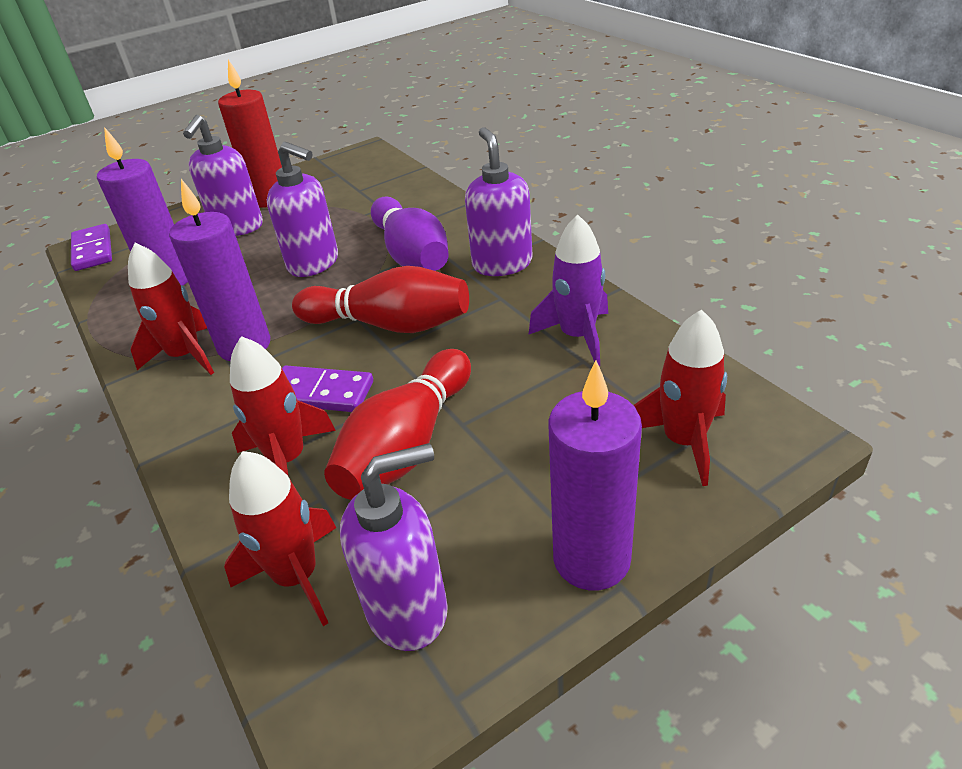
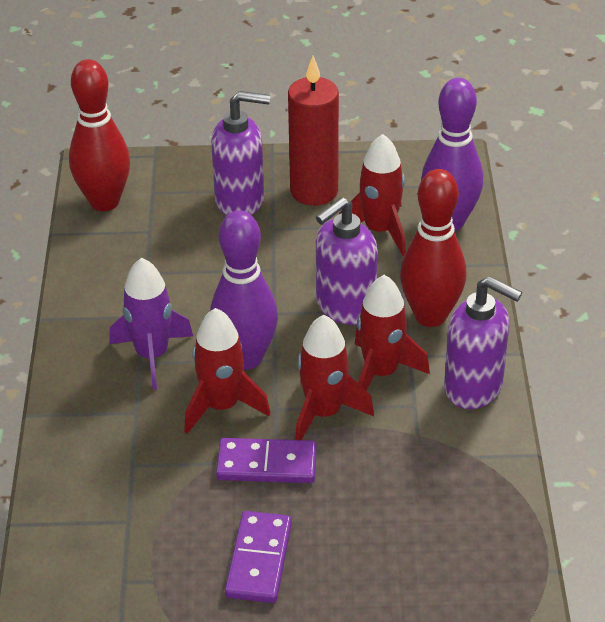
purple bowling pin: 1 -> 2
purple candle: 3 -> 0
purple soap dispenser: 4 -> 3

